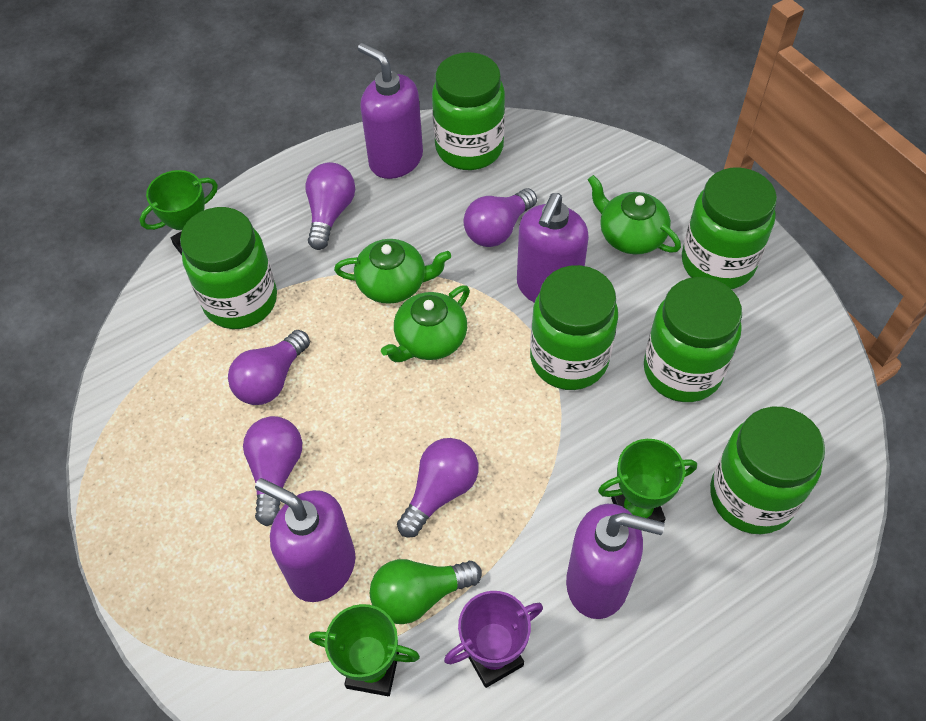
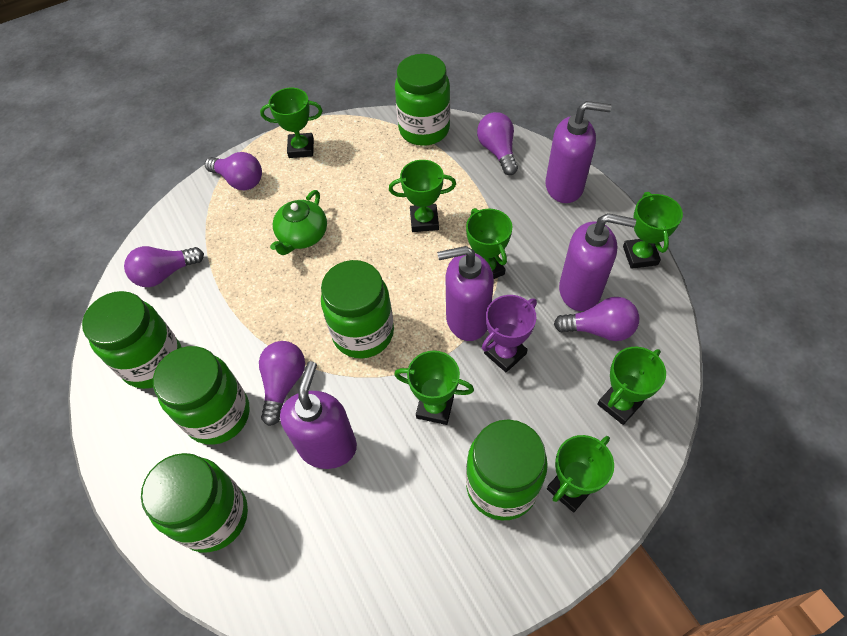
green light bulb: 1 -> 0
green teapot: 3 -> 1
green trophy: 3 -> 7

